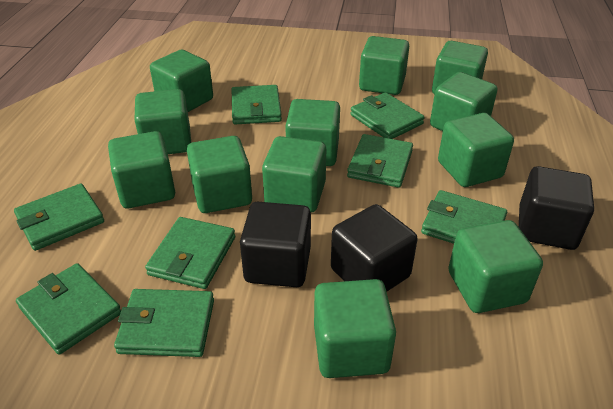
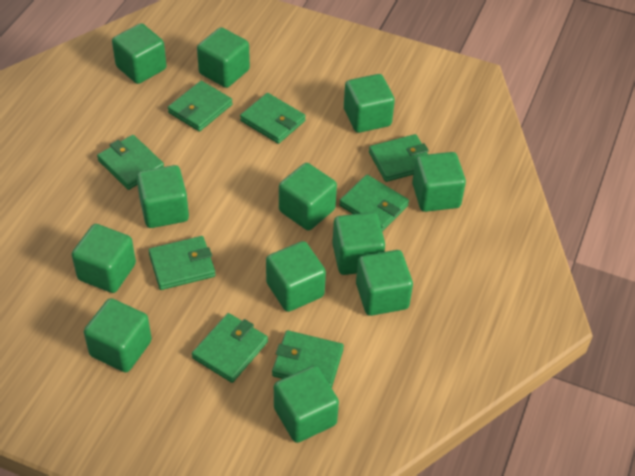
black cube: 3 -> 0

